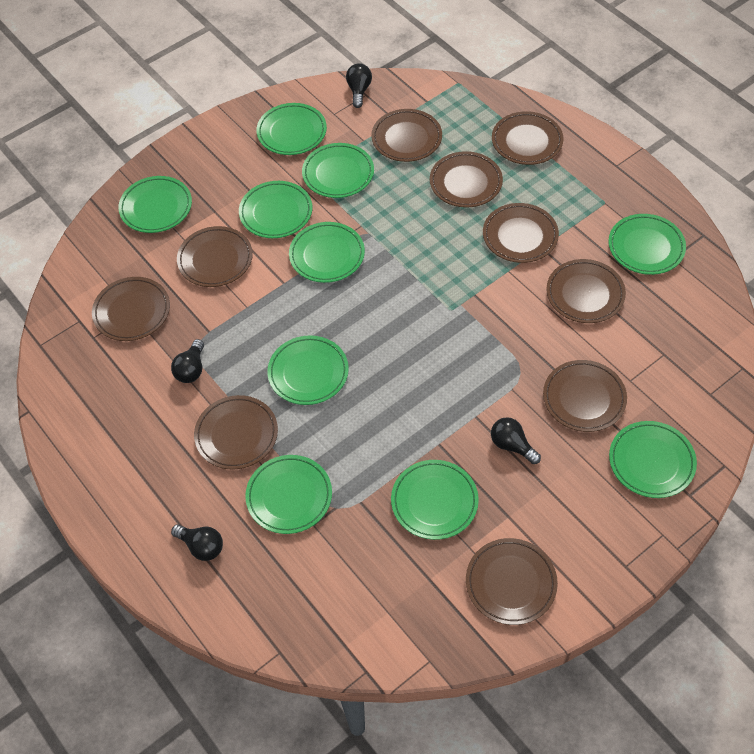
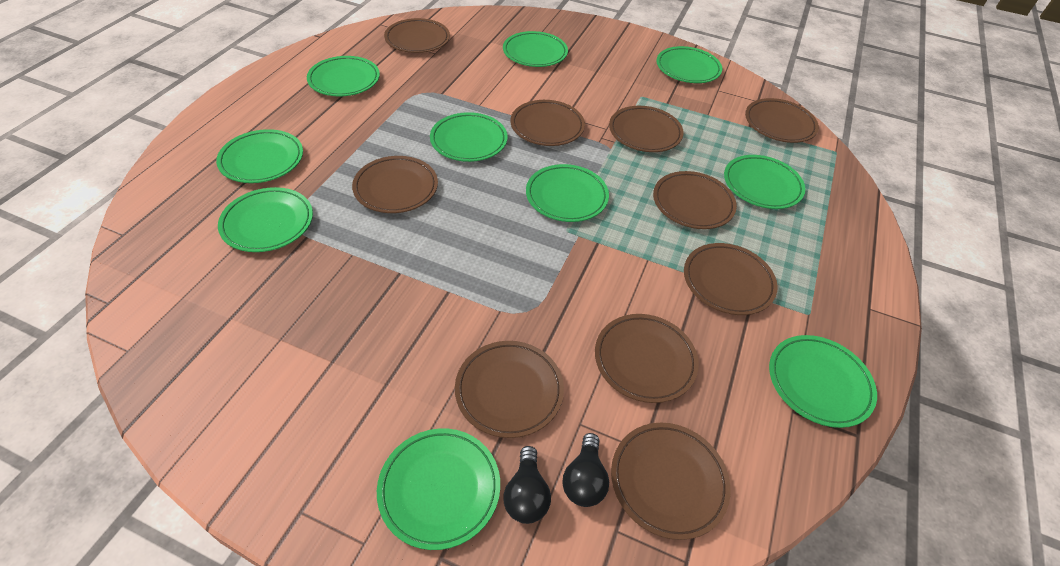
black light bulb: 4 -> 2

